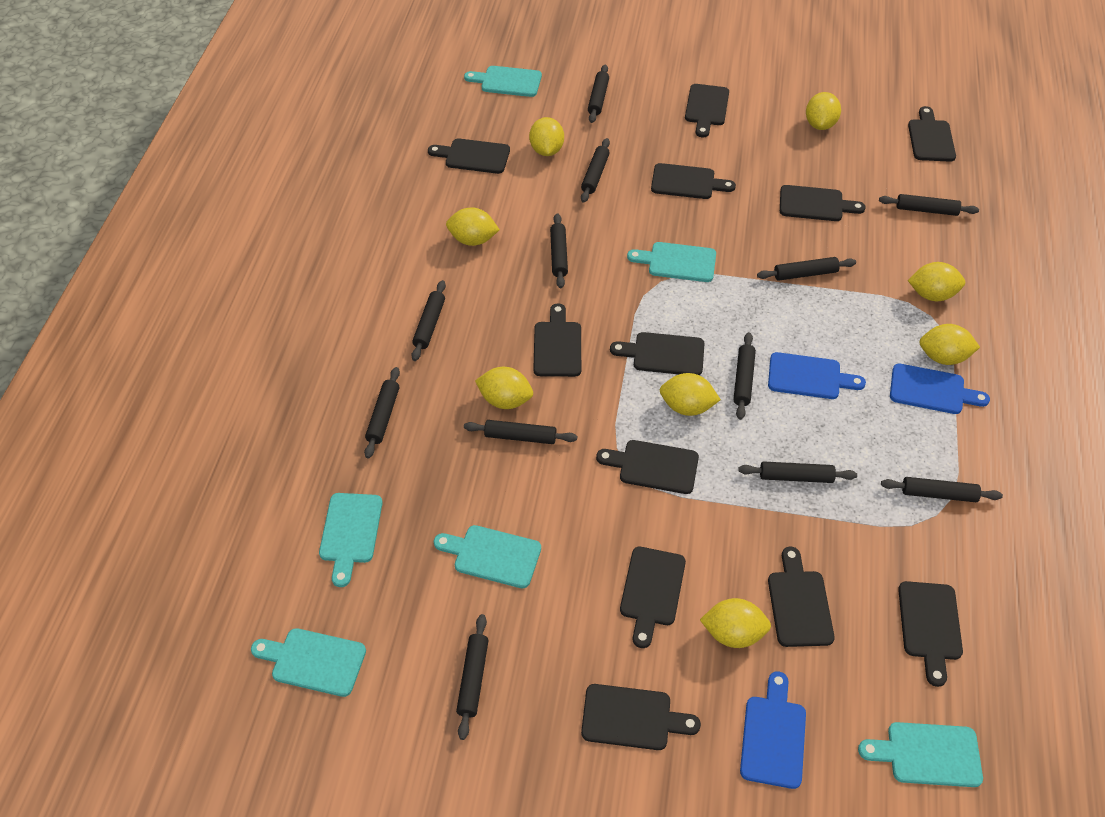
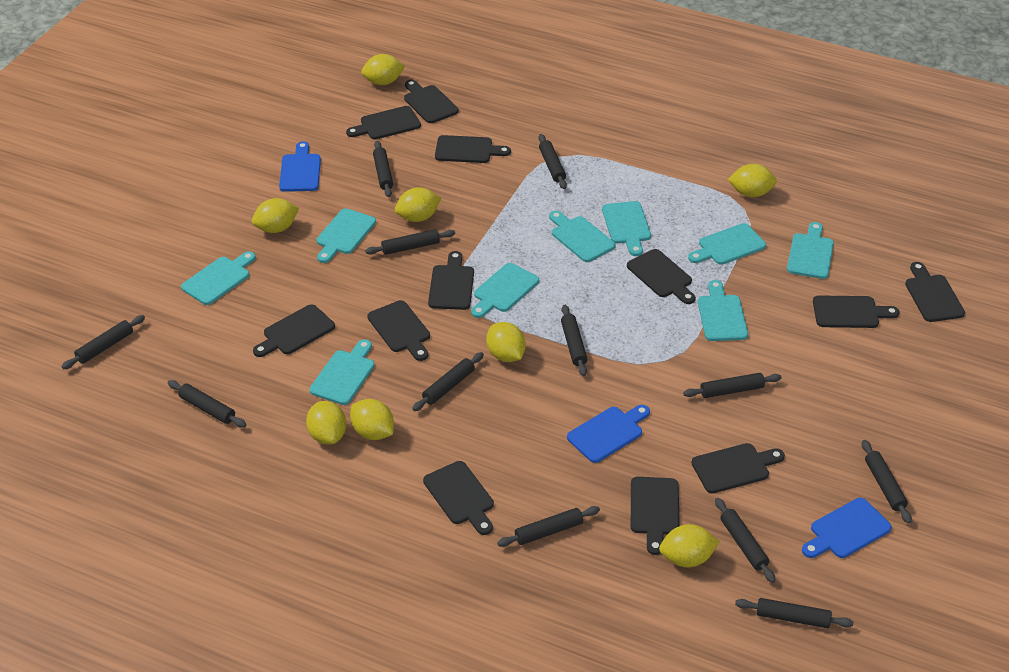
turquoise cutting board: 6 -> 9

